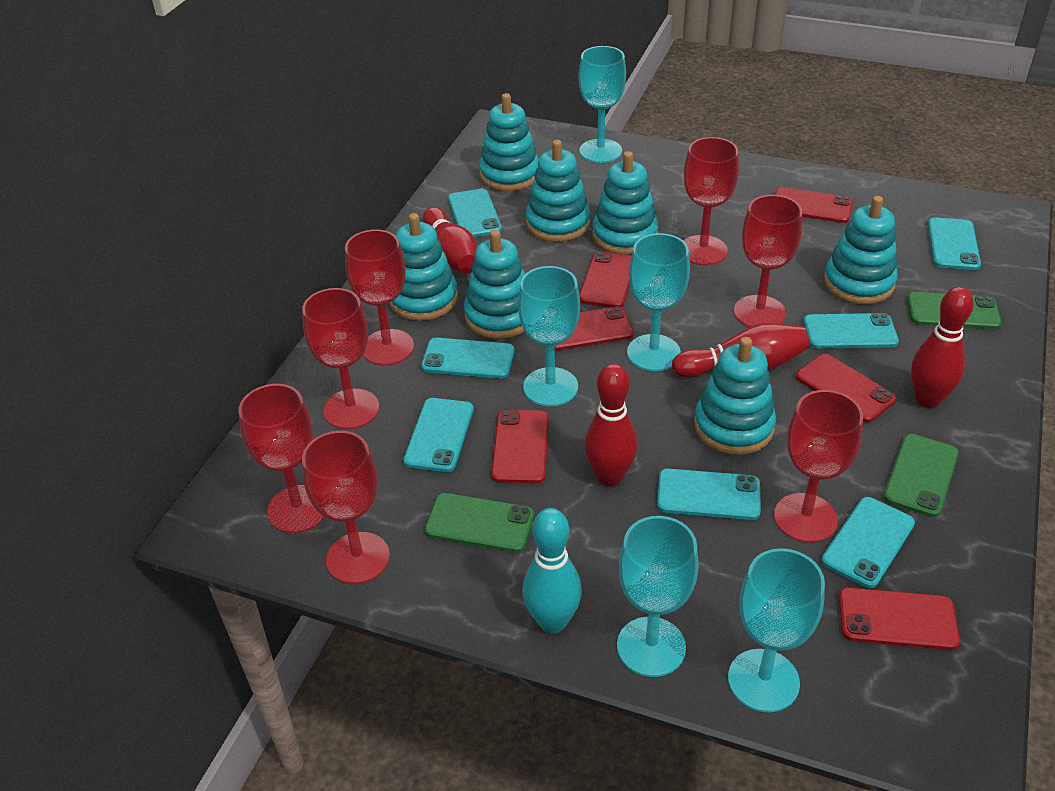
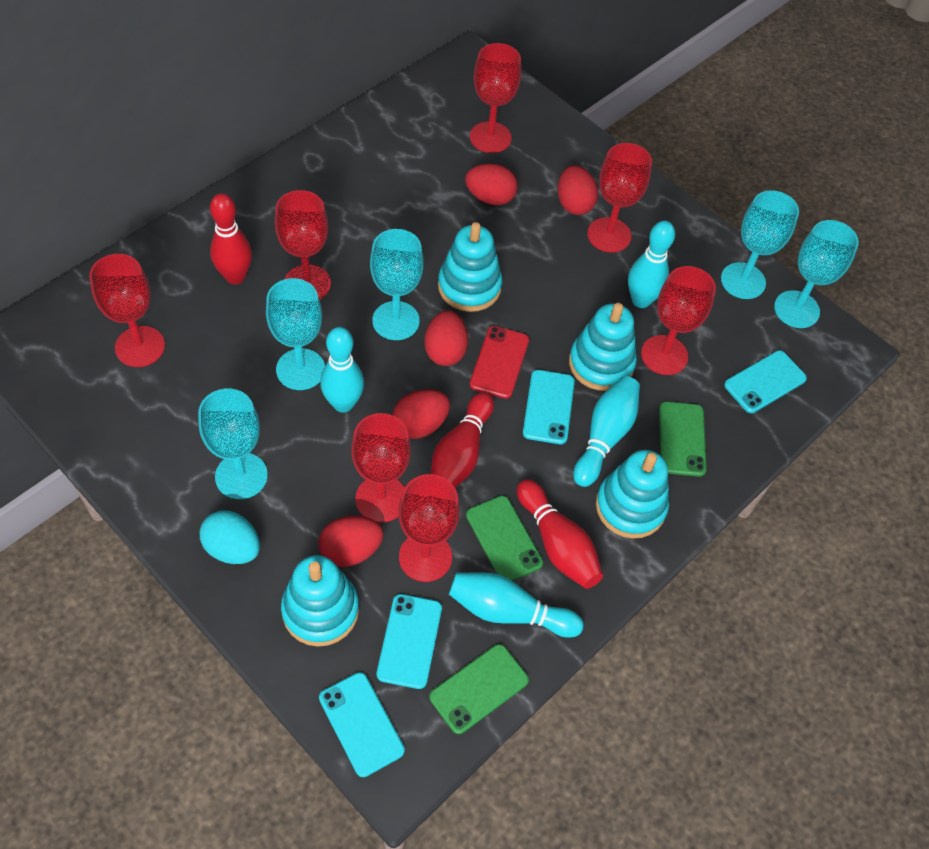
red bowling pin: 4 -> 3
red egg: 0 -> 5
red phone: 6 -> 1
turquoise bowling pin: 1 -> 4
turquoise egg: 0 -> 1
turquoise phone: 7 -> 4
turquoise stacking toy: 7 -> 4

